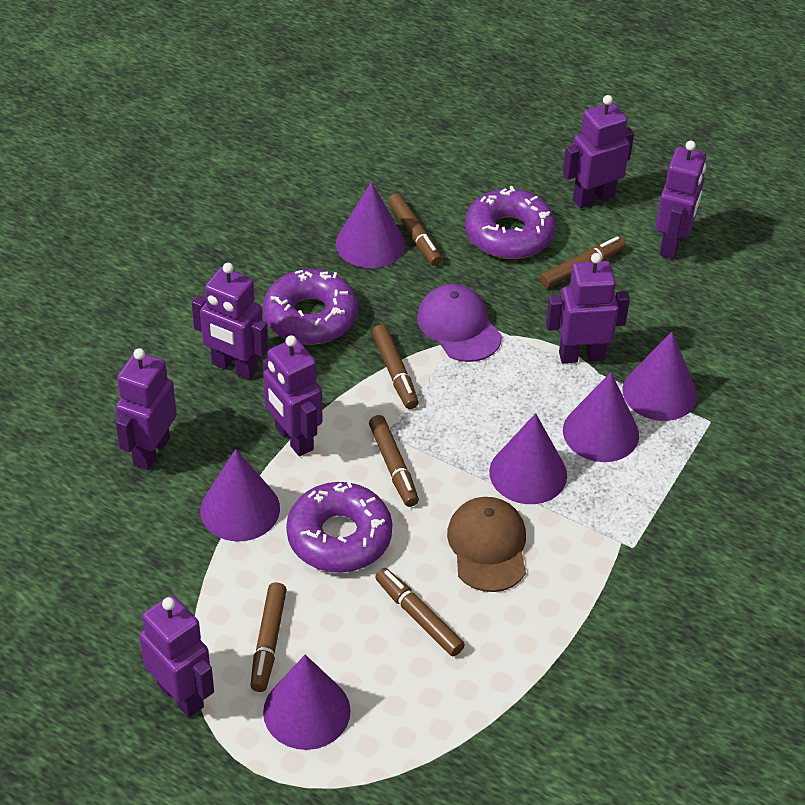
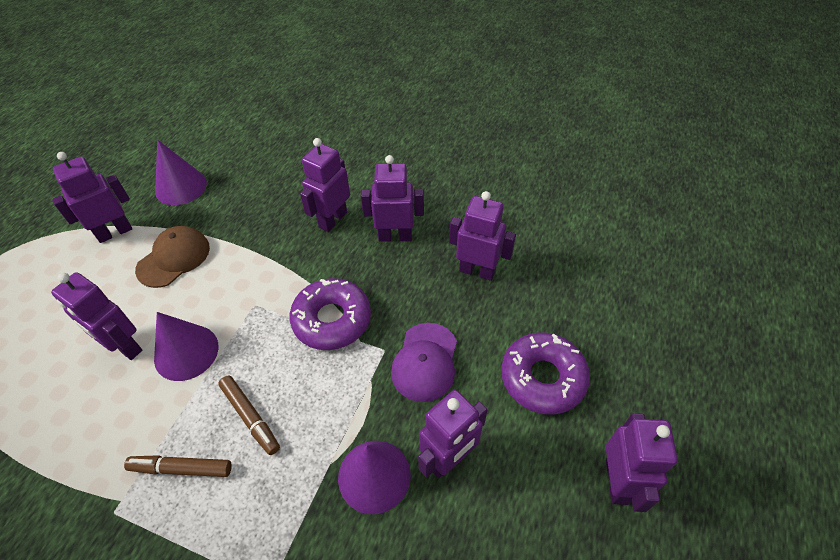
brown marker: 6 -> 2
purple cone: 6 -> 3
purple donut: 3 -> 2

